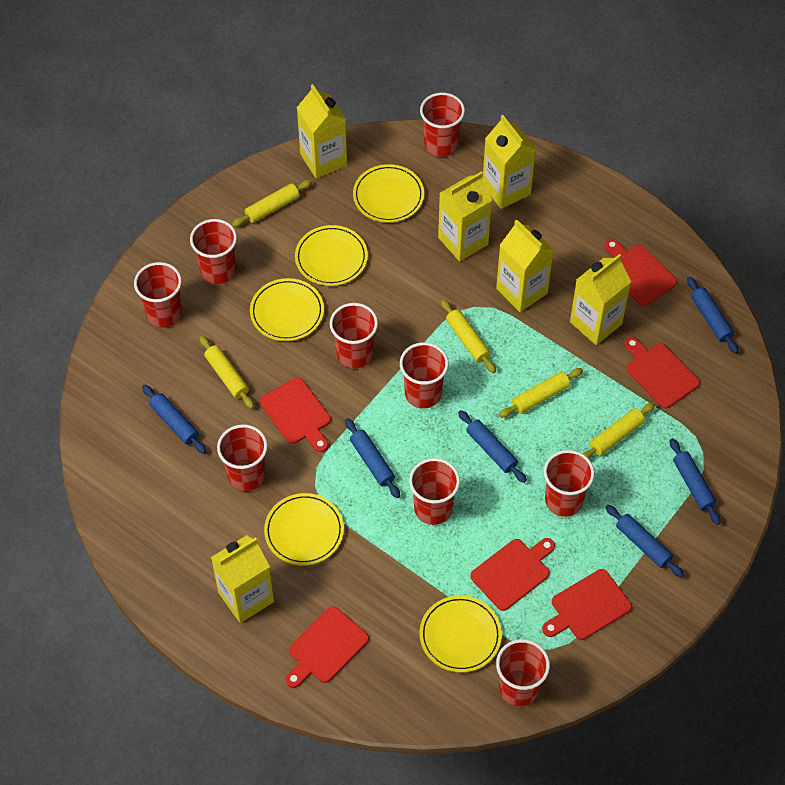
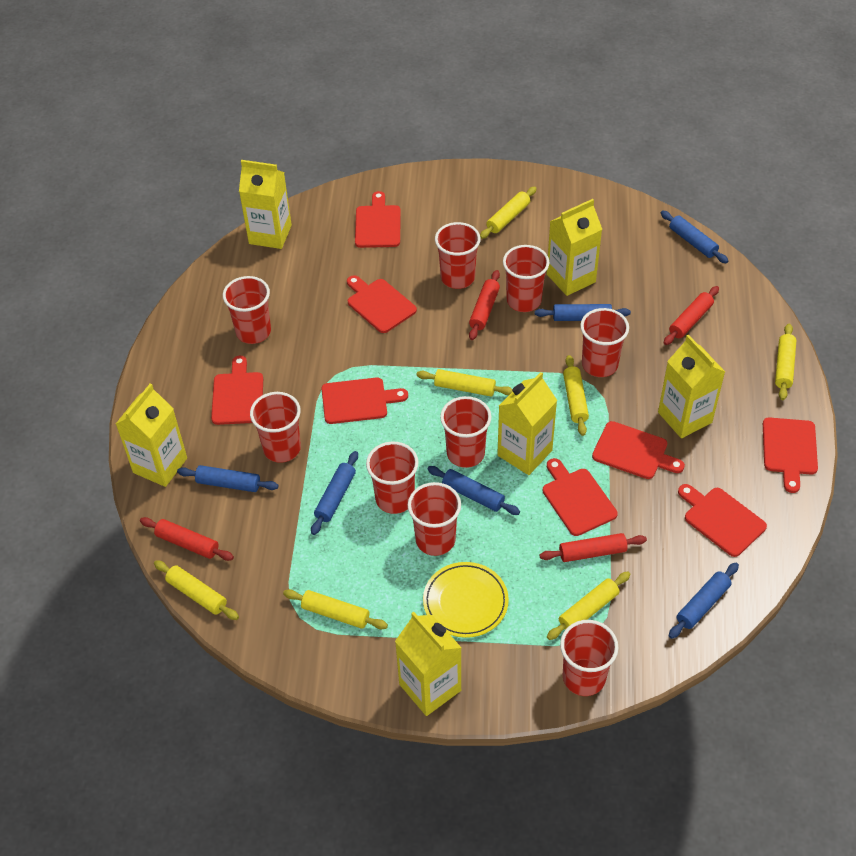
red cutting board: 6 -> 8
red rolling pin: 0 -> 4
yellow plate: 5 -> 1
yellow rolling pin: 5 -> 7

